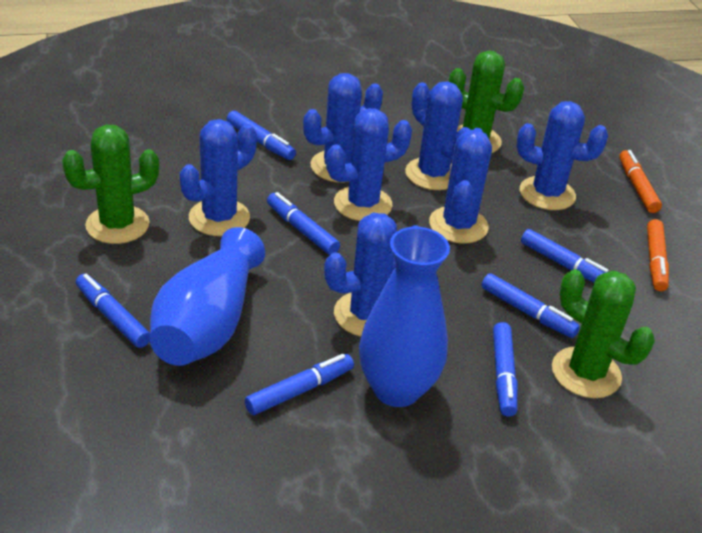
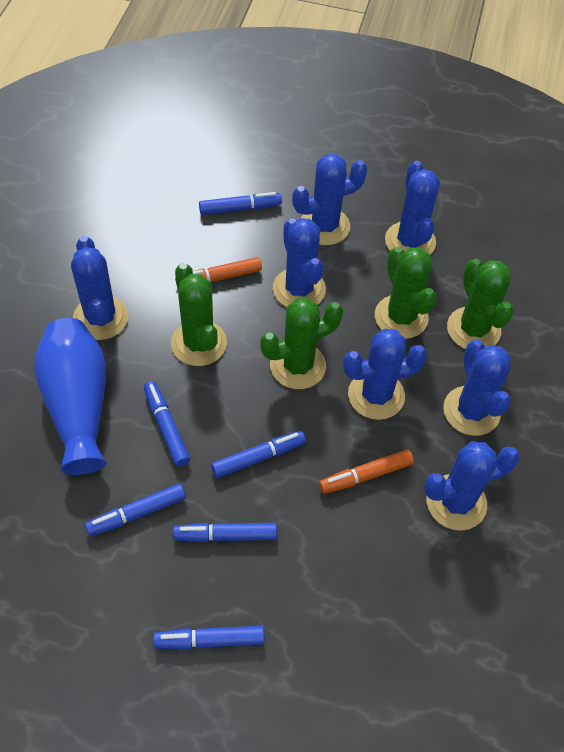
blue marker: 7 -> 6
blue vase: 2 -> 1
green cactus: 3 -> 4

